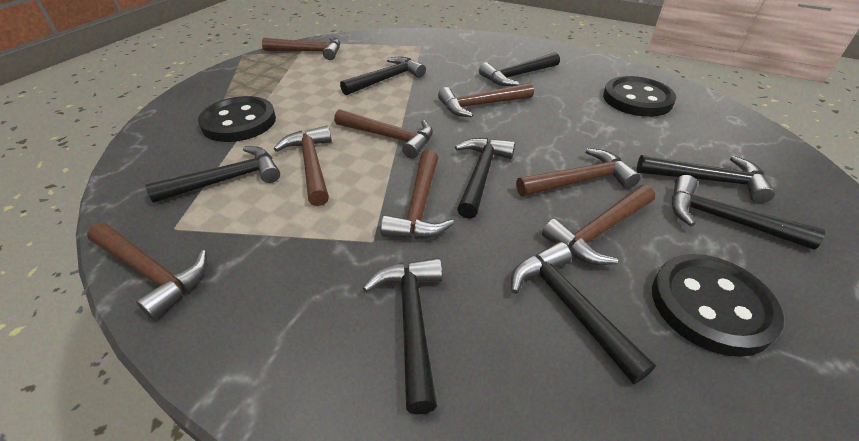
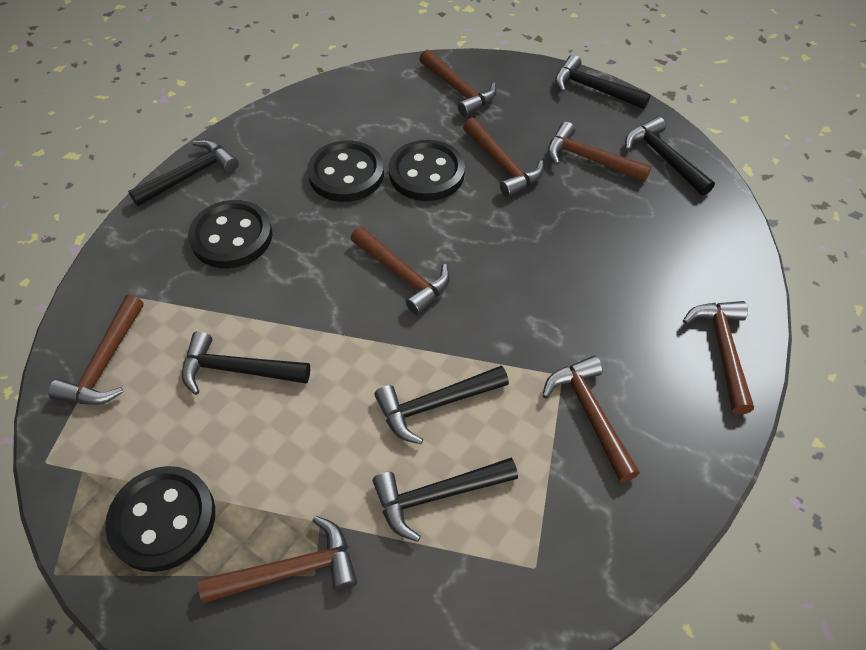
black button: 3 -> 4
black hammer: 8 -> 6

